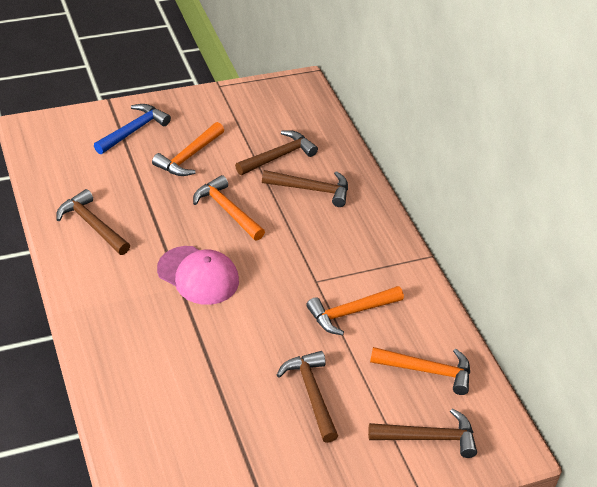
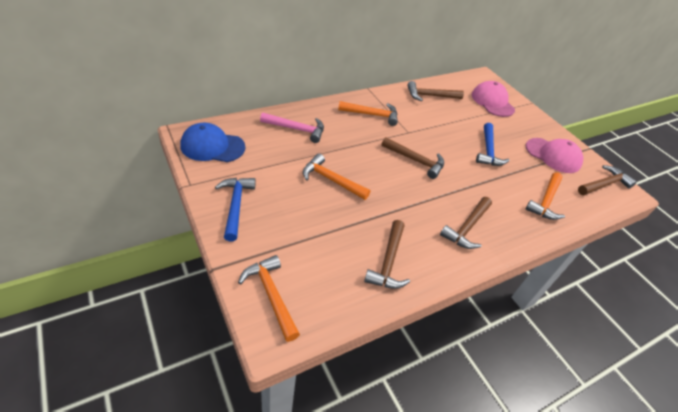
blue cap: 0 -> 1
blue hammer: 1 -> 2
pink cap: 1 -> 2
pink hammer: 0 -> 1

